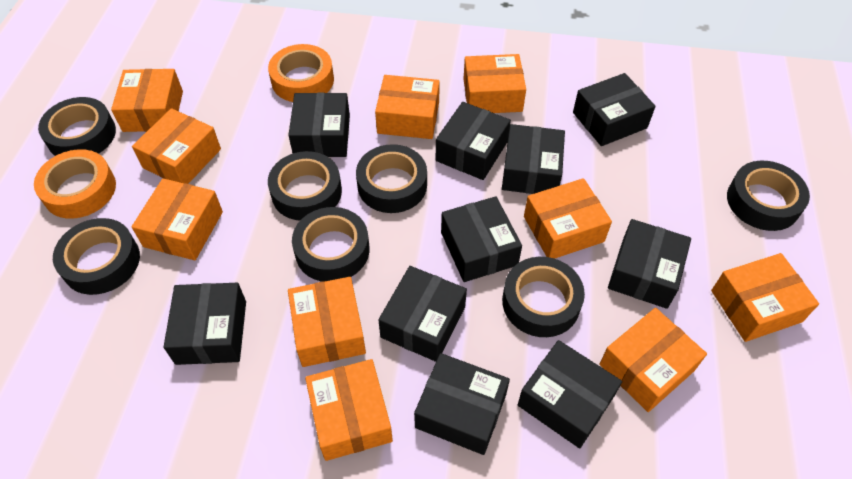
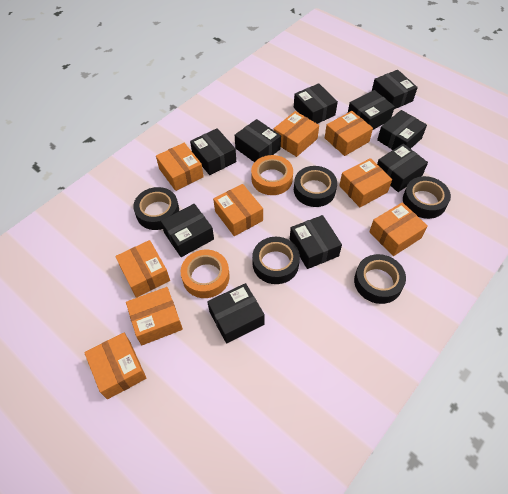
black tape: 7 -> 5
orange box: 10 -> 9

